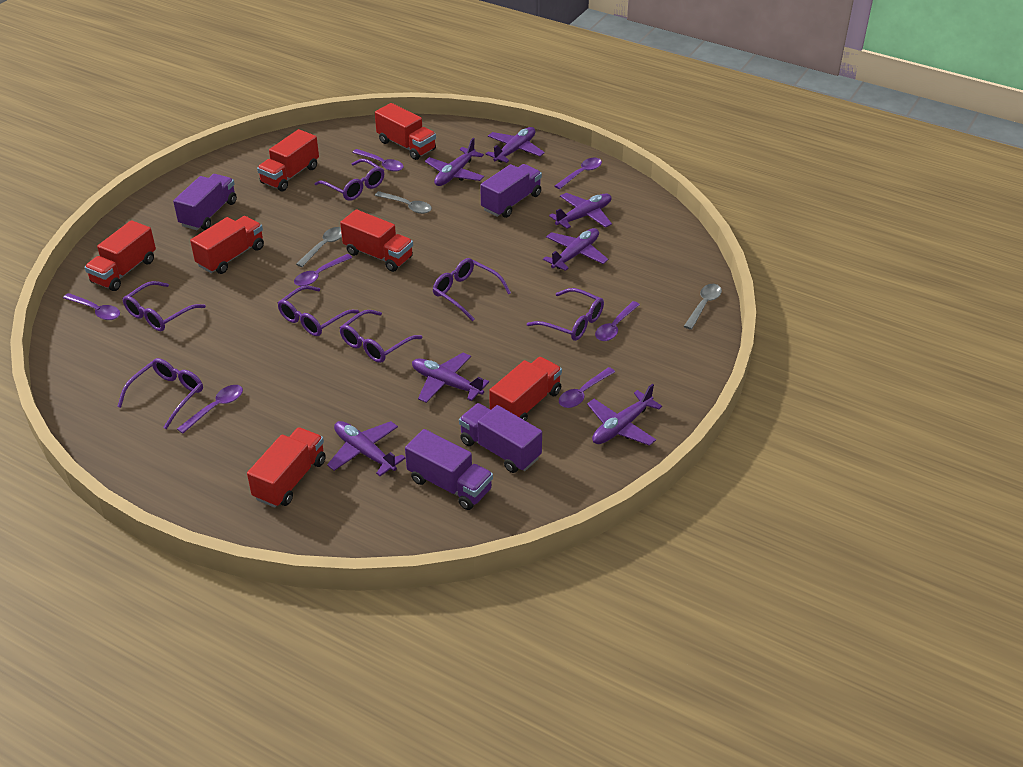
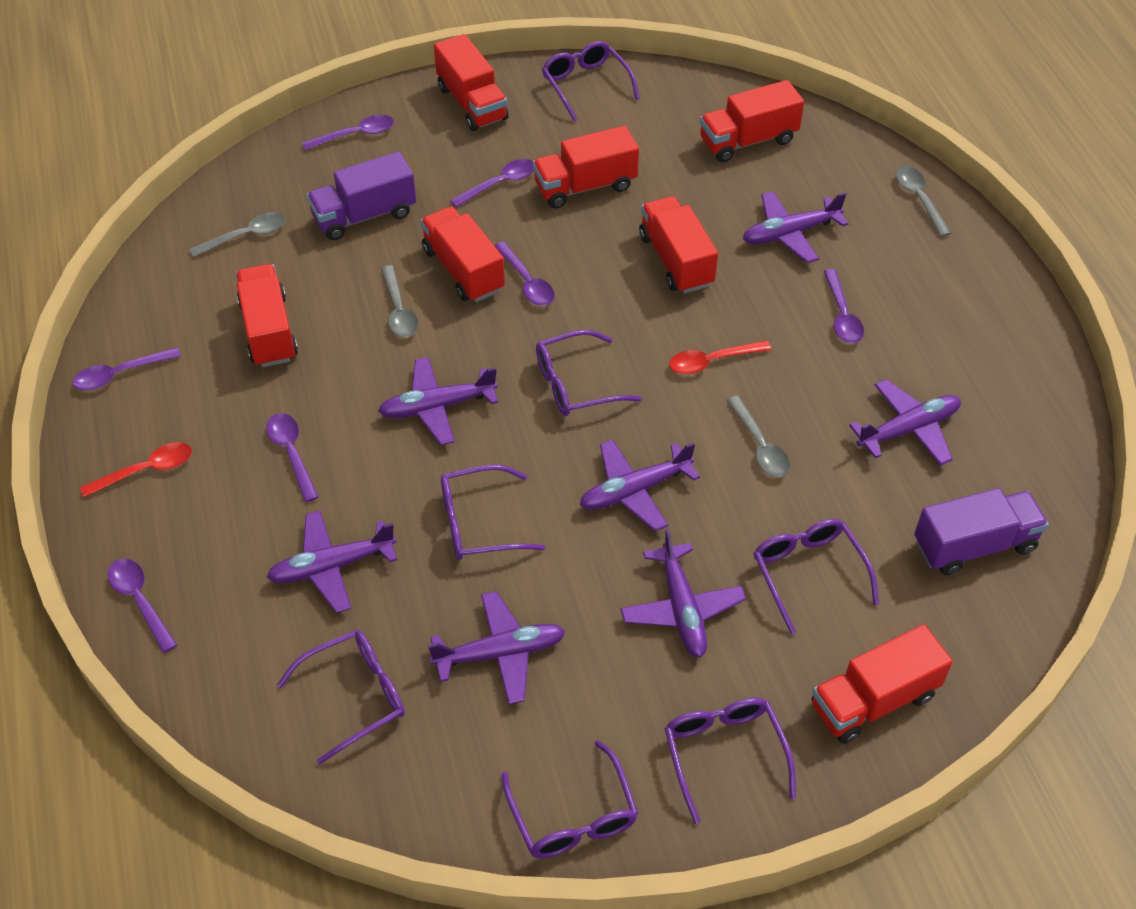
grey spoon: 3 -> 4
purple truck: 4 -> 2
red spoon: 0 -> 2

